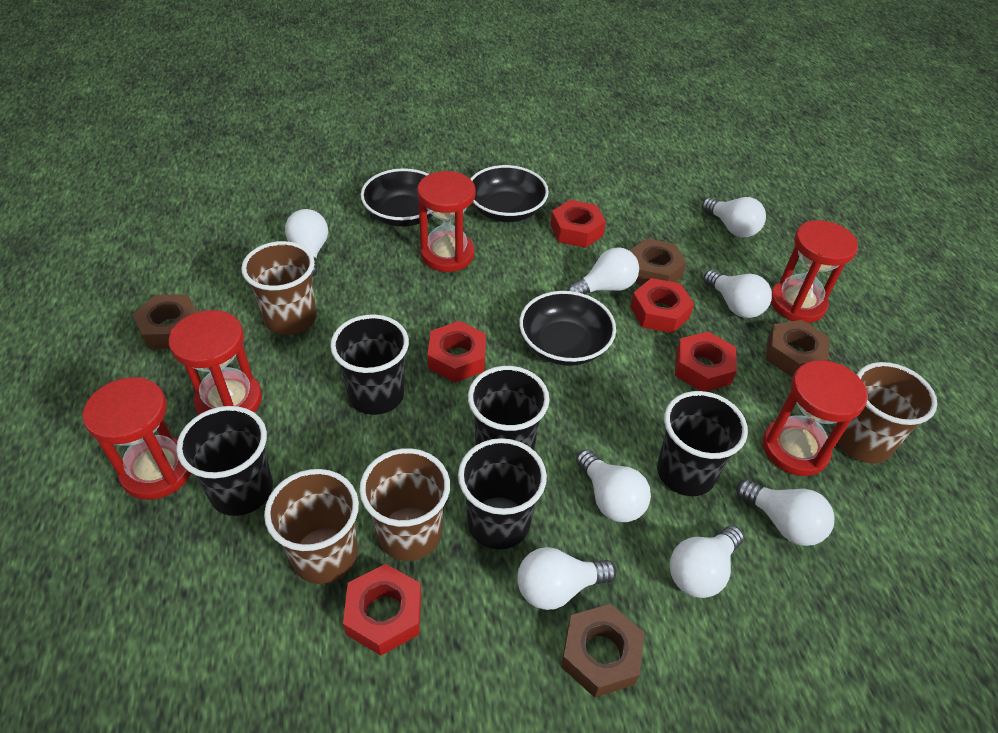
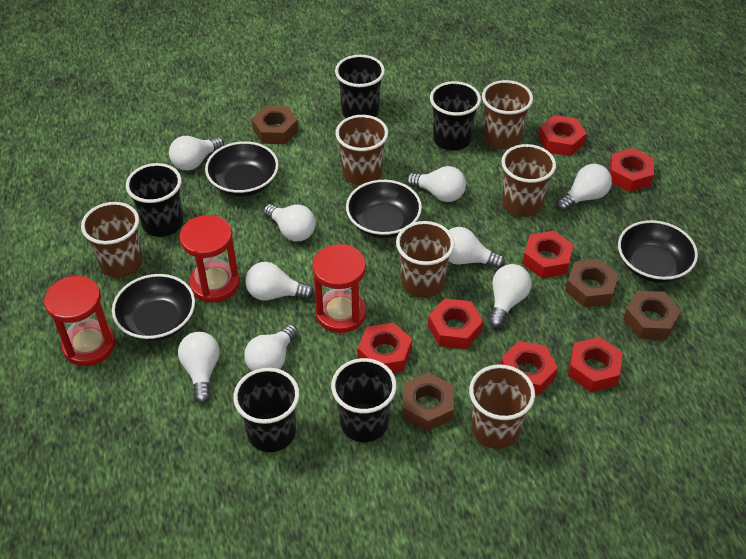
black bowl: 3 -> 4
brown cup: 4 -> 6
red hourglass: 5 -> 3
red nut: 5 -> 7
white light bulb: 8 -> 9

